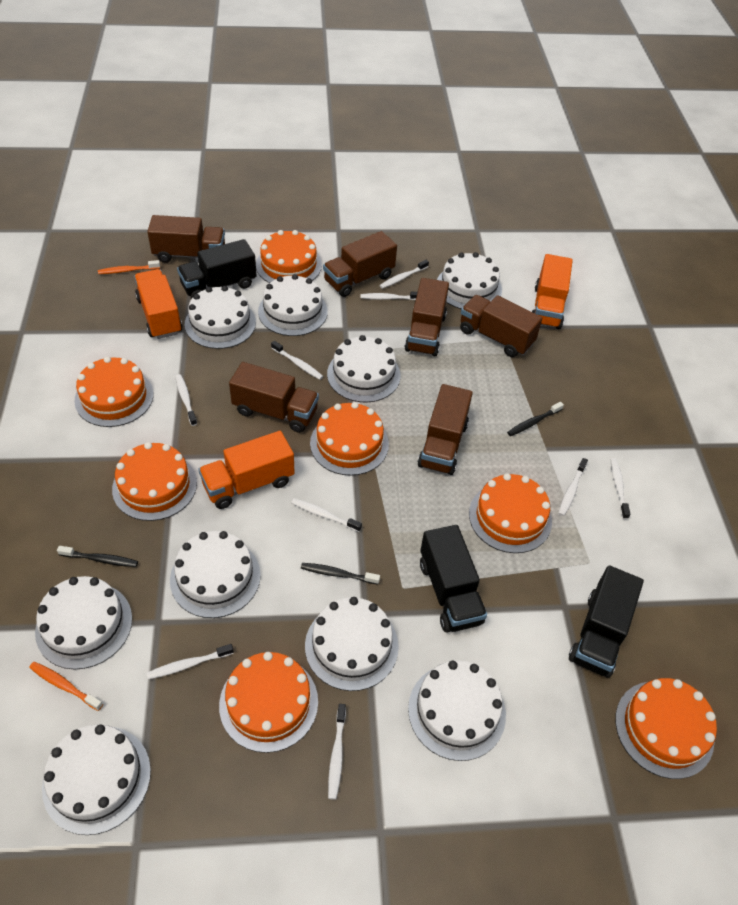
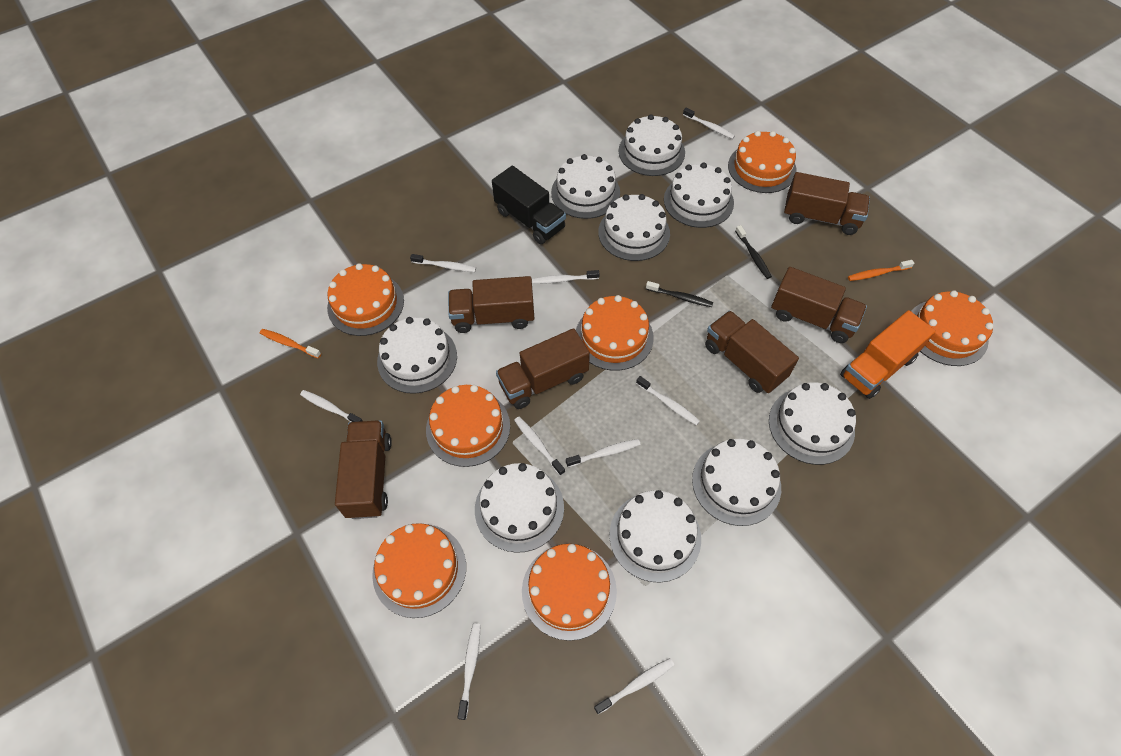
black toothbrush: 3 -> 2
black truck: 3 -> 1
orange truck: 3 -> 1

